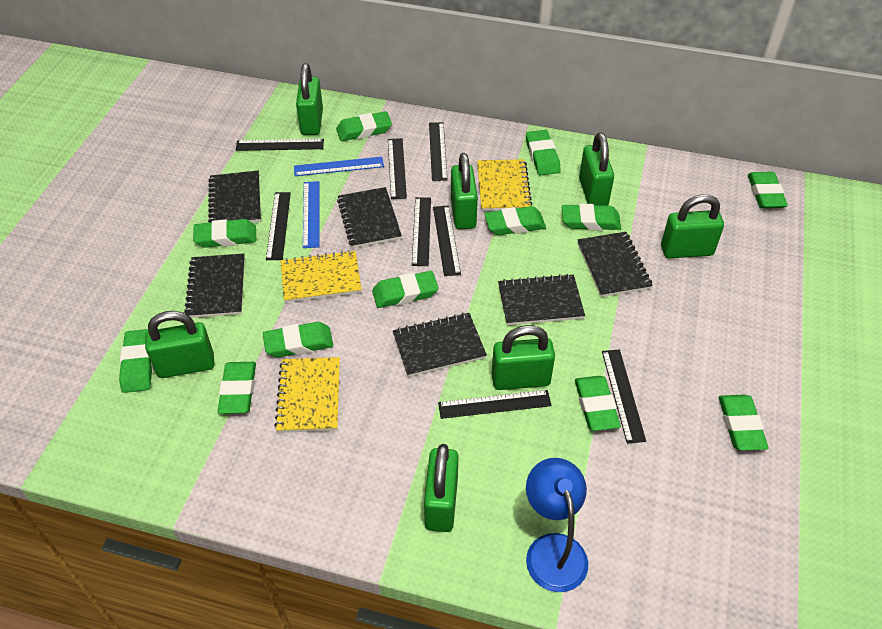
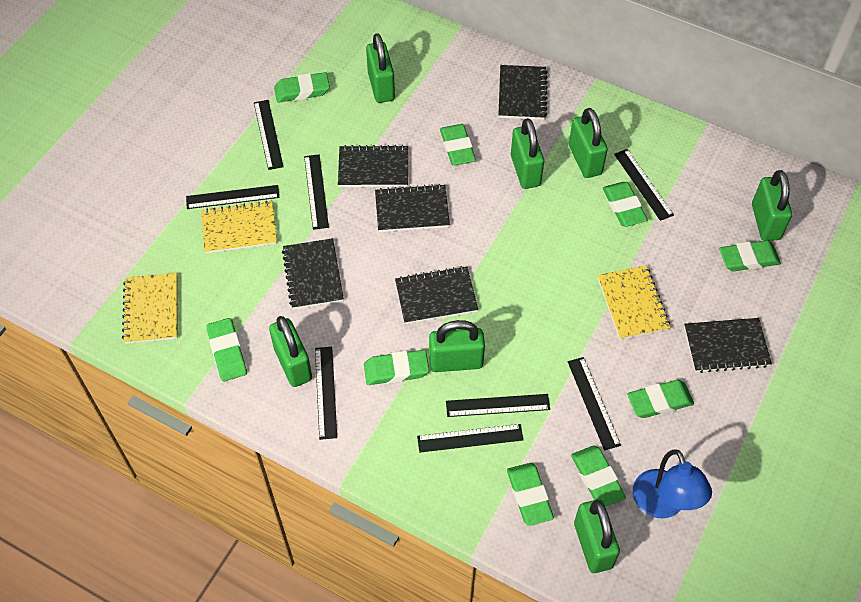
blue ruler: 2 -> 0
green eraser: 12 -> 9

